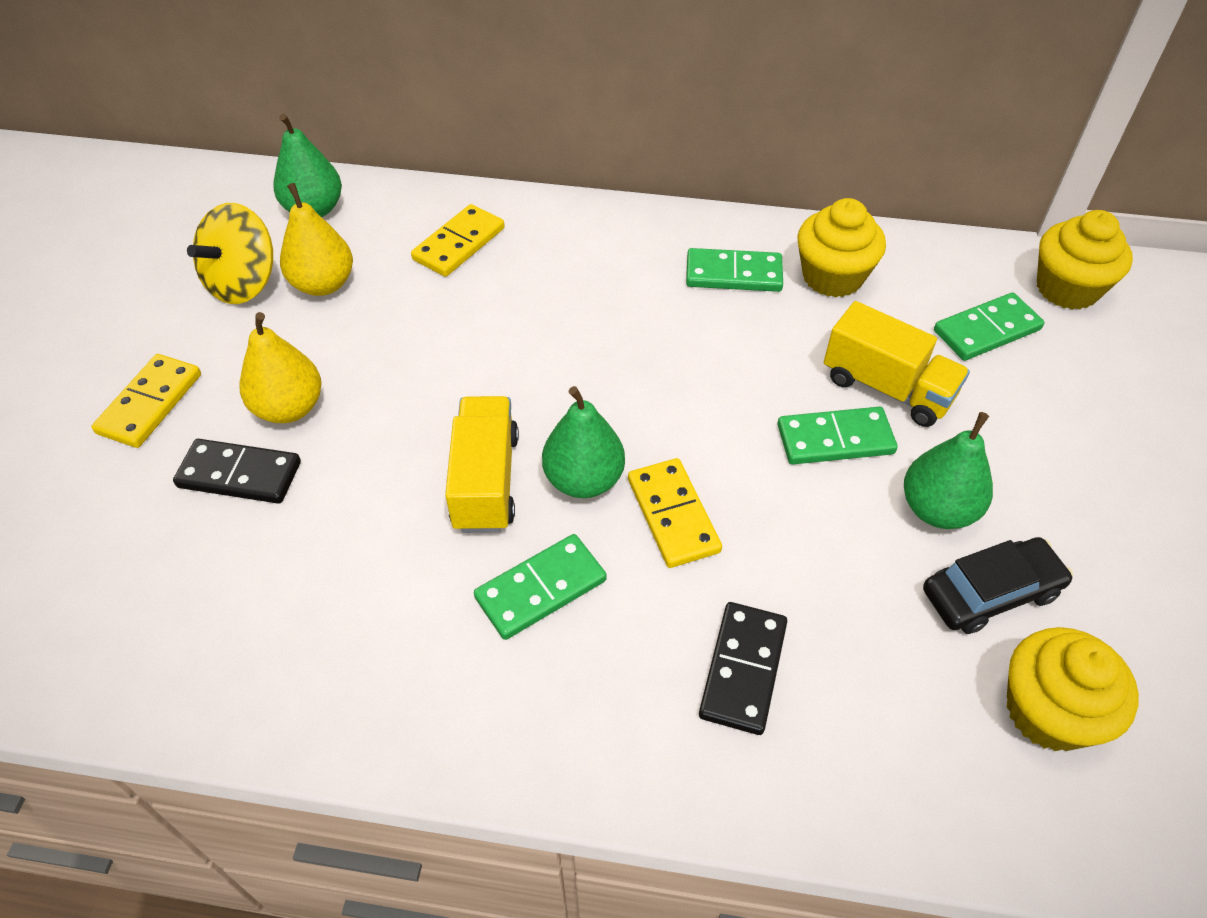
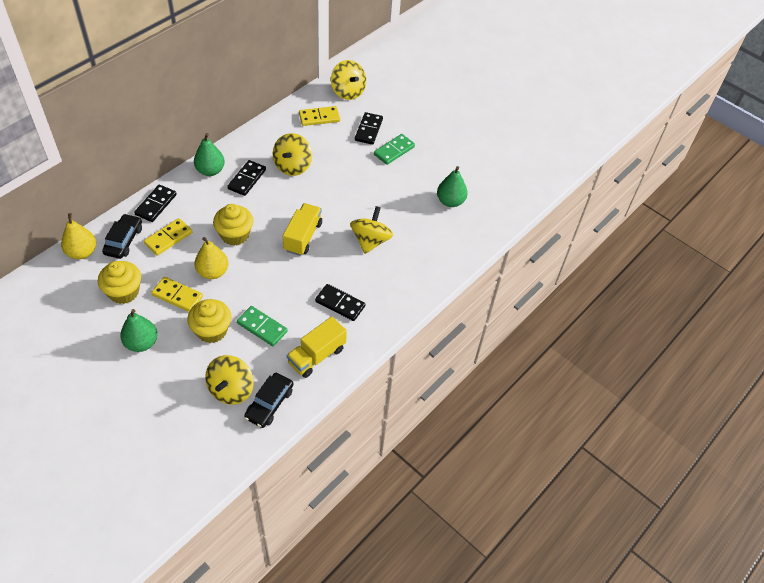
black car: 1 -> 2
black domino: 2 -> 4
green domino: 4 -> 2
yellow spinning top: 1 -> 4

